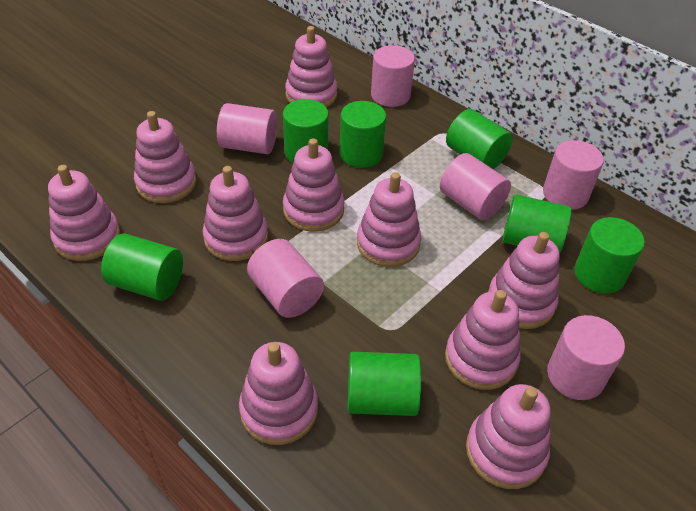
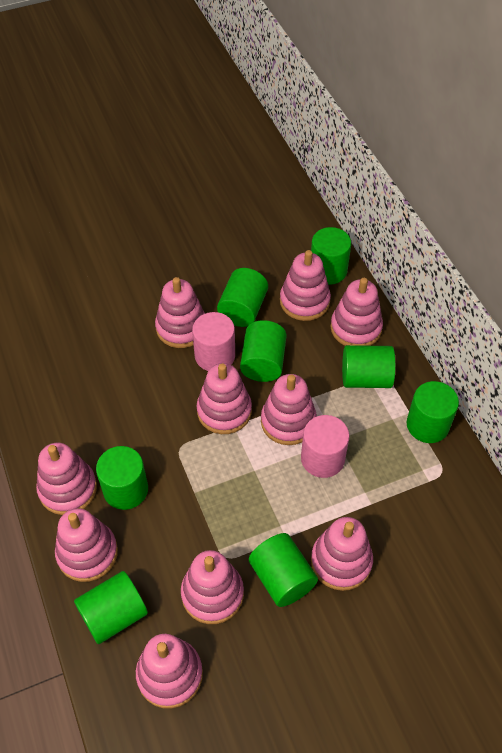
green cylinder: 7 -> 8
pink cylinder: 6 -> 2

